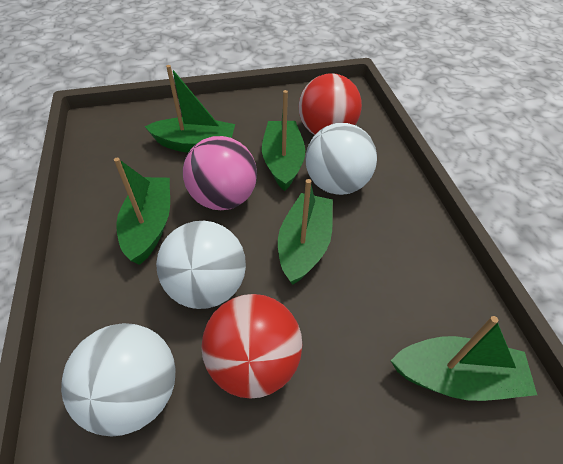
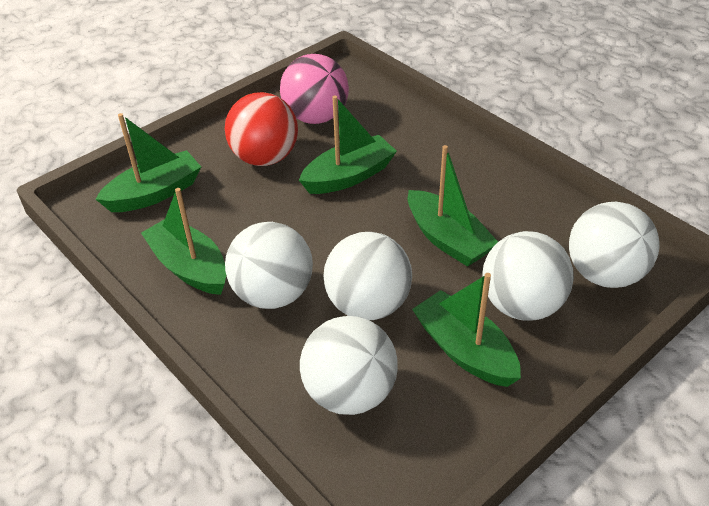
red ball: 2 -> 1
white ball: 3 -> 5

